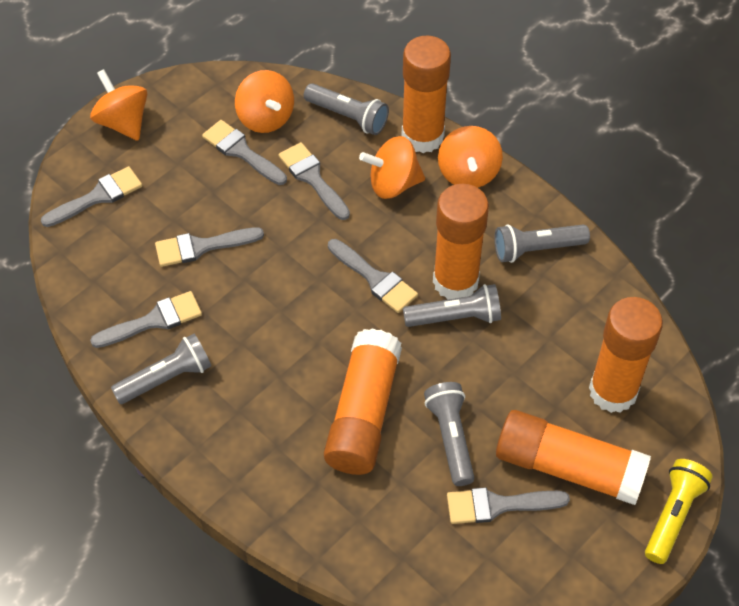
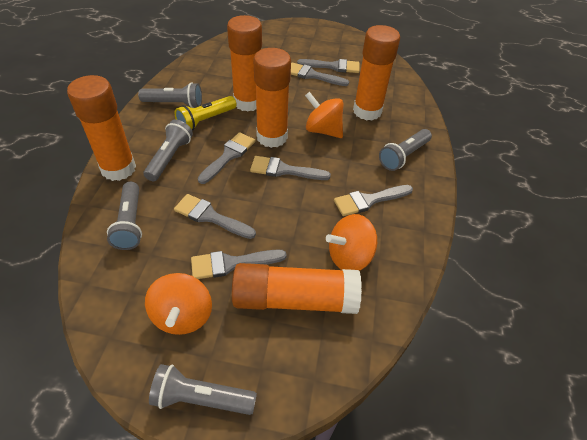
orange spinning top: 4 -> 3

